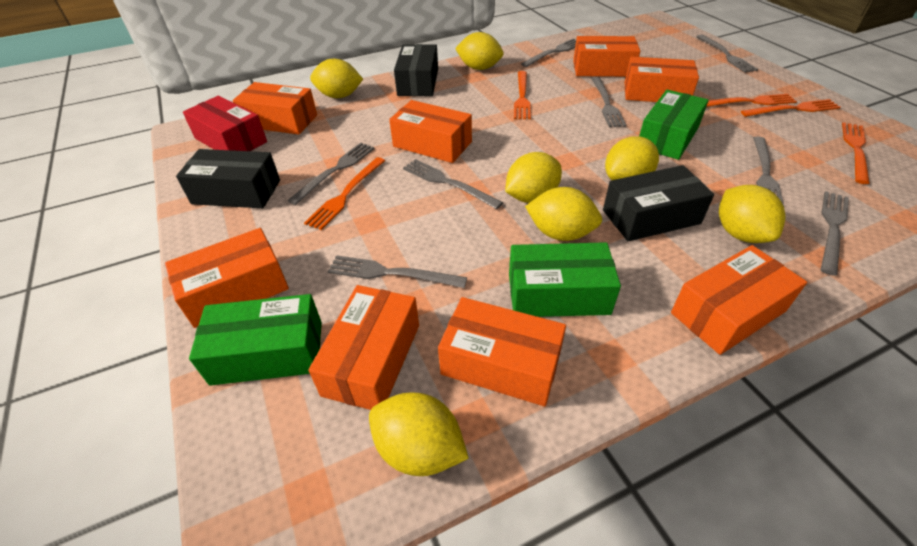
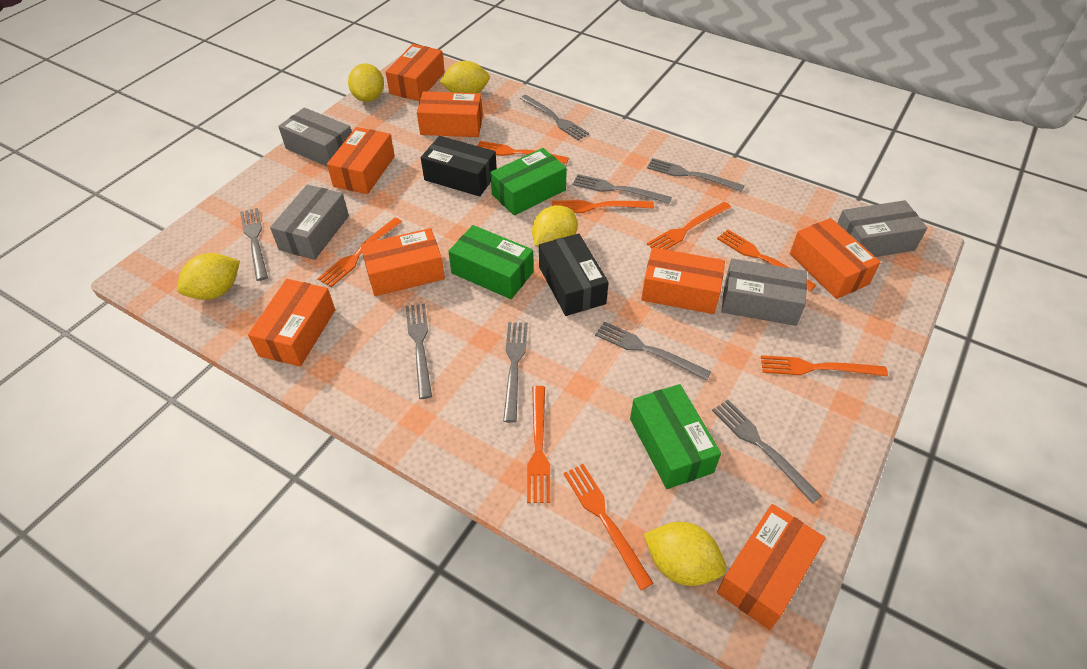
black box: 3 -> 2
grey box: 0 -> 4
orange fork: 5 -> 8
red box: 1 -> 0
yellow lemon: 7 -> 5

